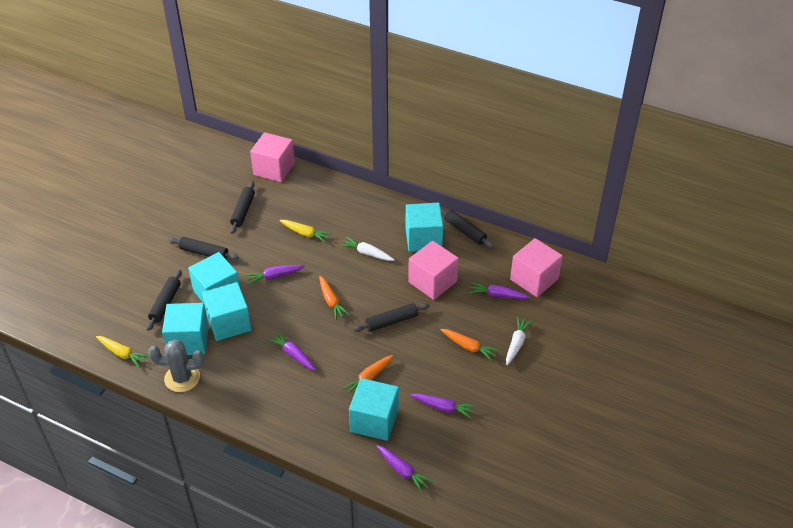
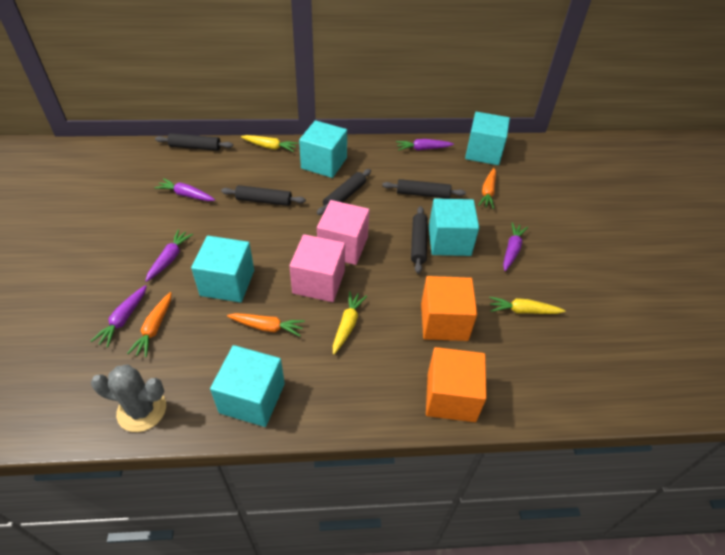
orange cube: 0 -> 2
pink cube: 3 -> 2
white carrot: 2 -> 0
yellow carrot: 2 -> 3

